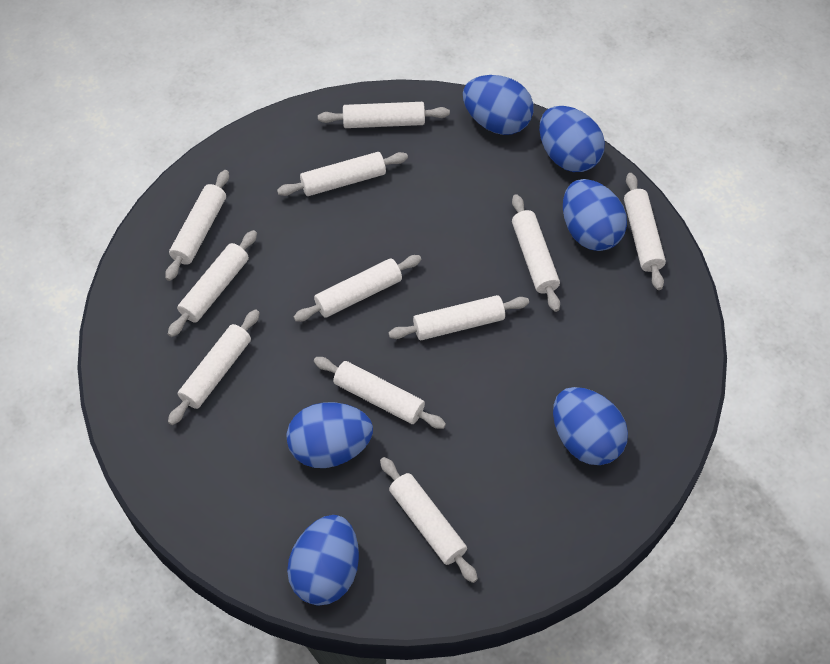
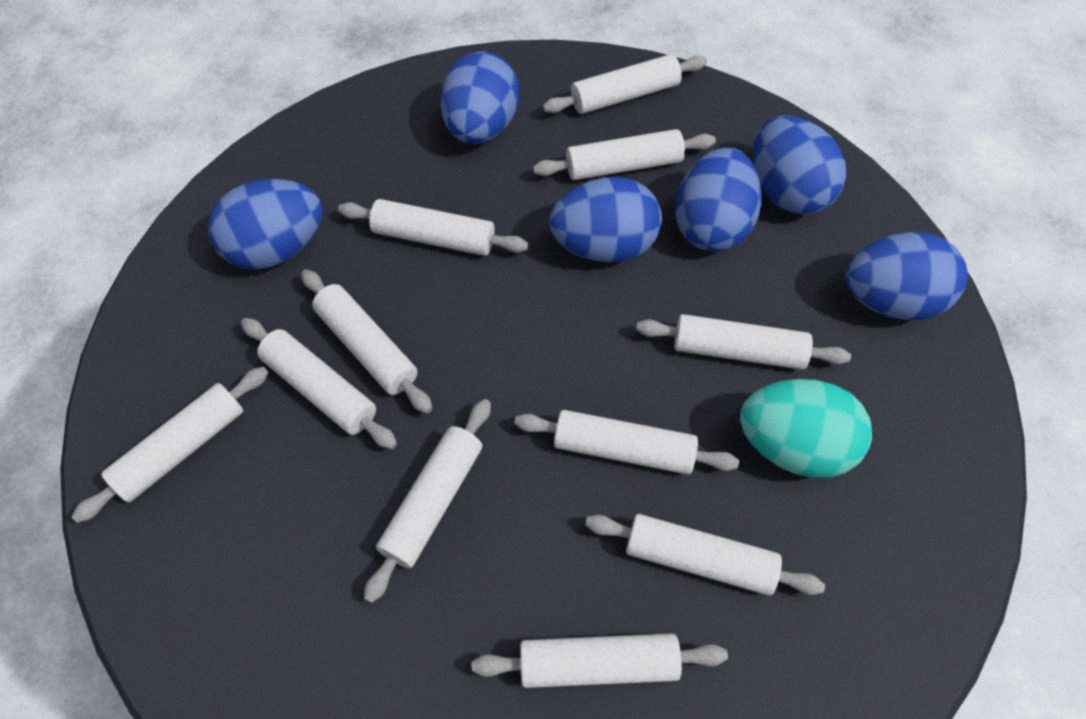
turquoise egg: 0 -> 1

